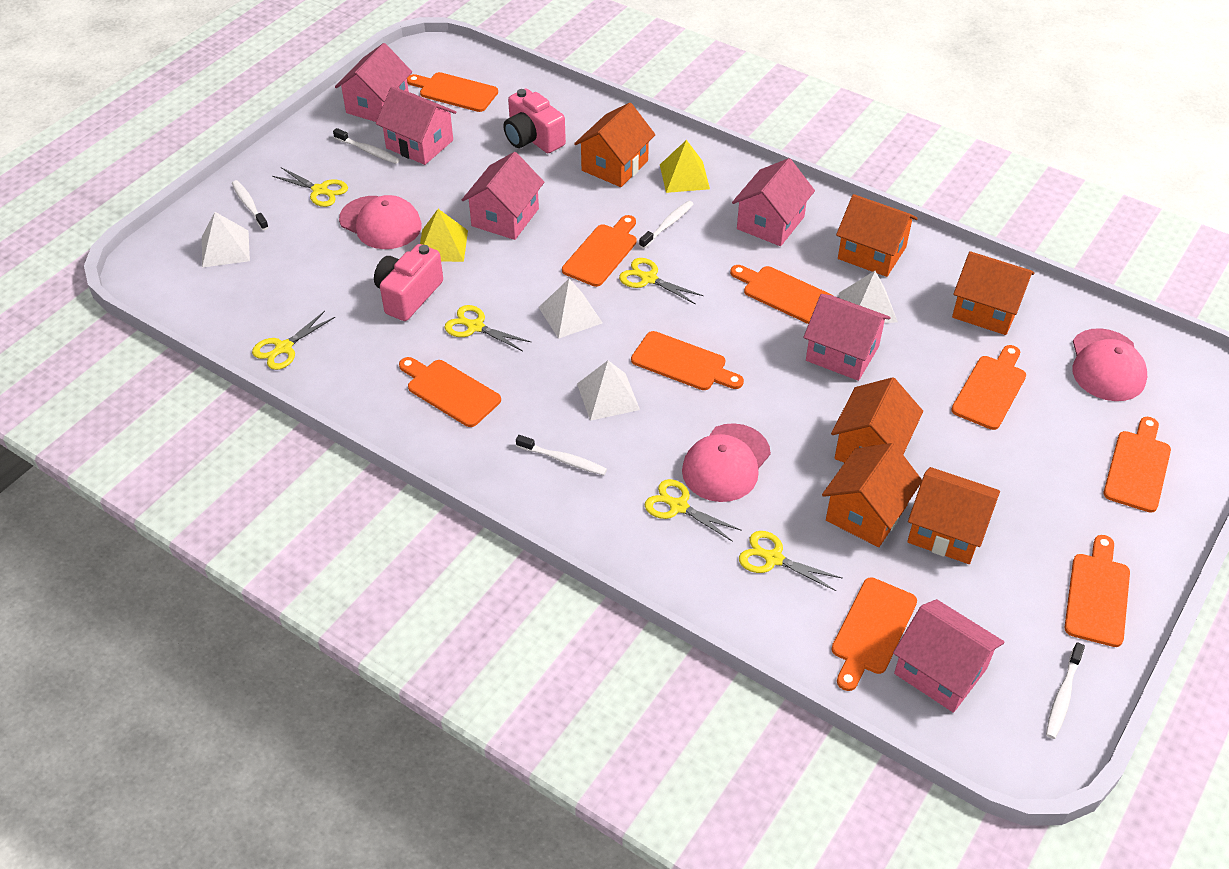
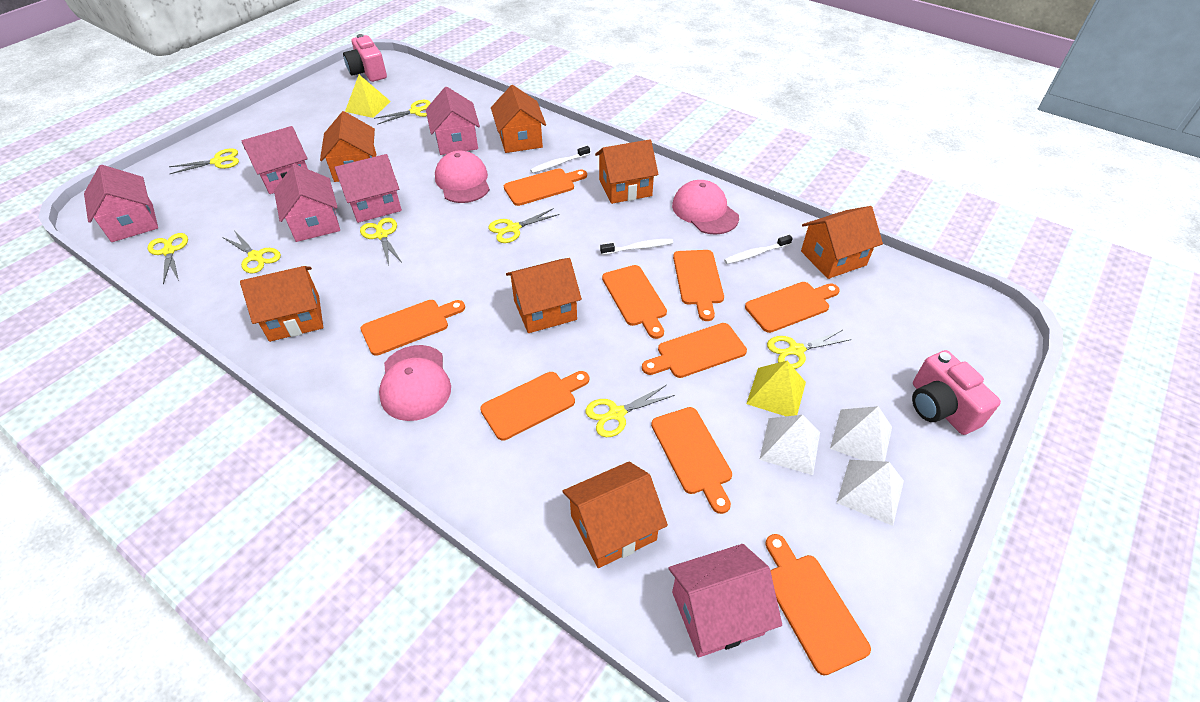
orange house: 6 -> 7
white pyramid: 4 -> 3
white toothbrush: 5 -> 3
yellow scissors: 6 -> 8

